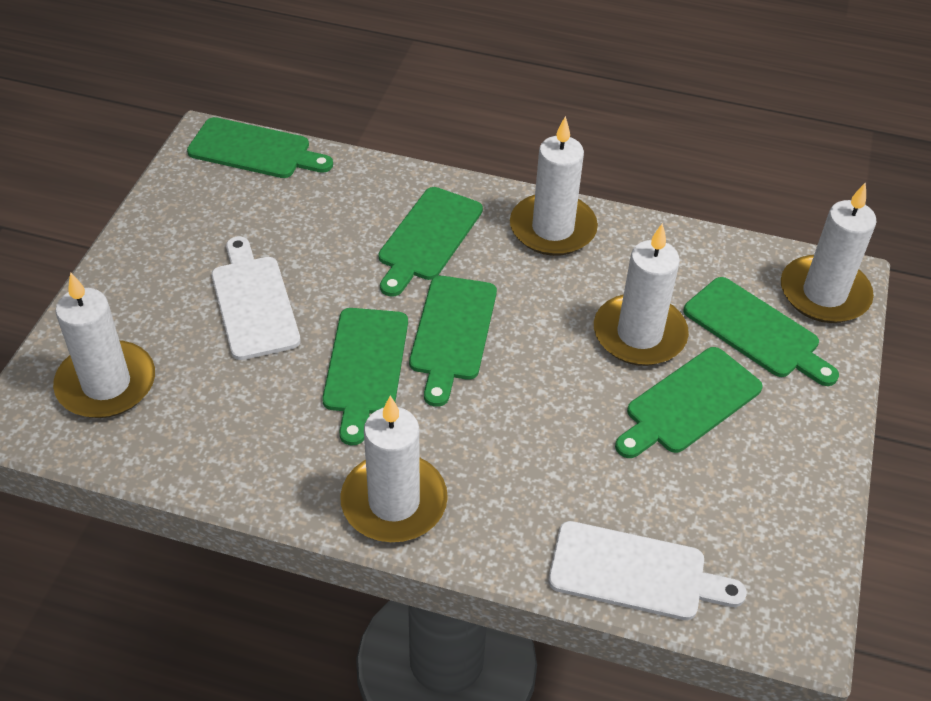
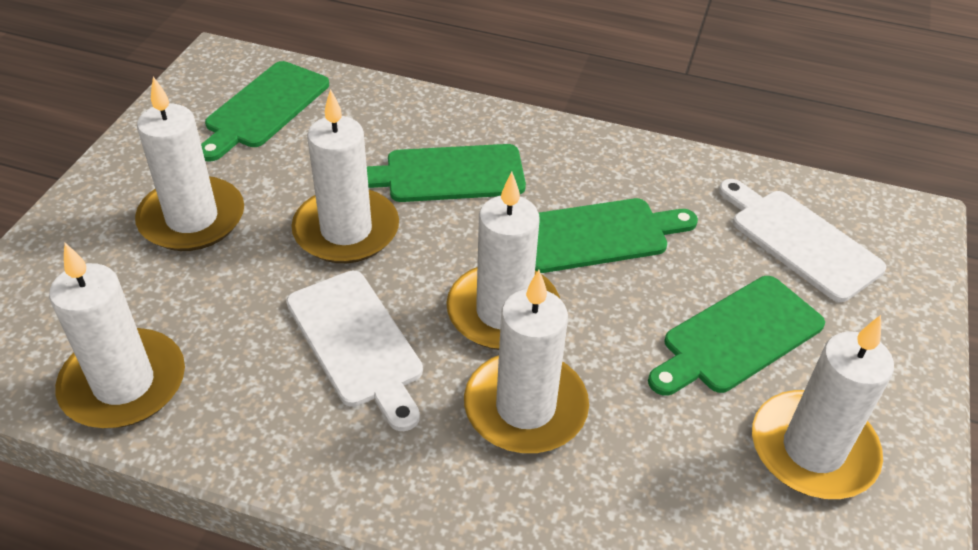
green cutting board: 6 -> 4
white candle: 5 -> 6

